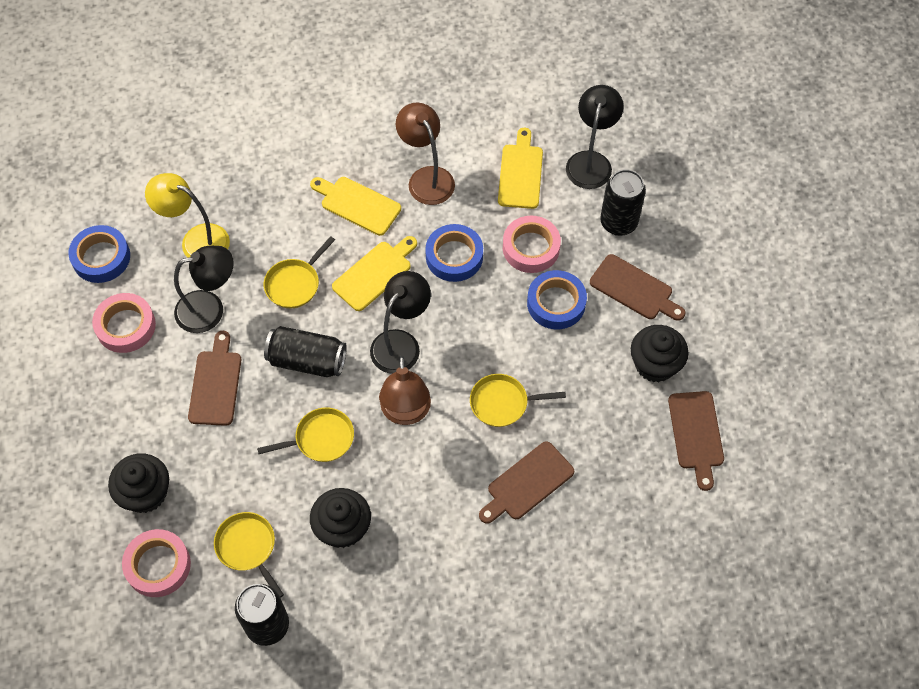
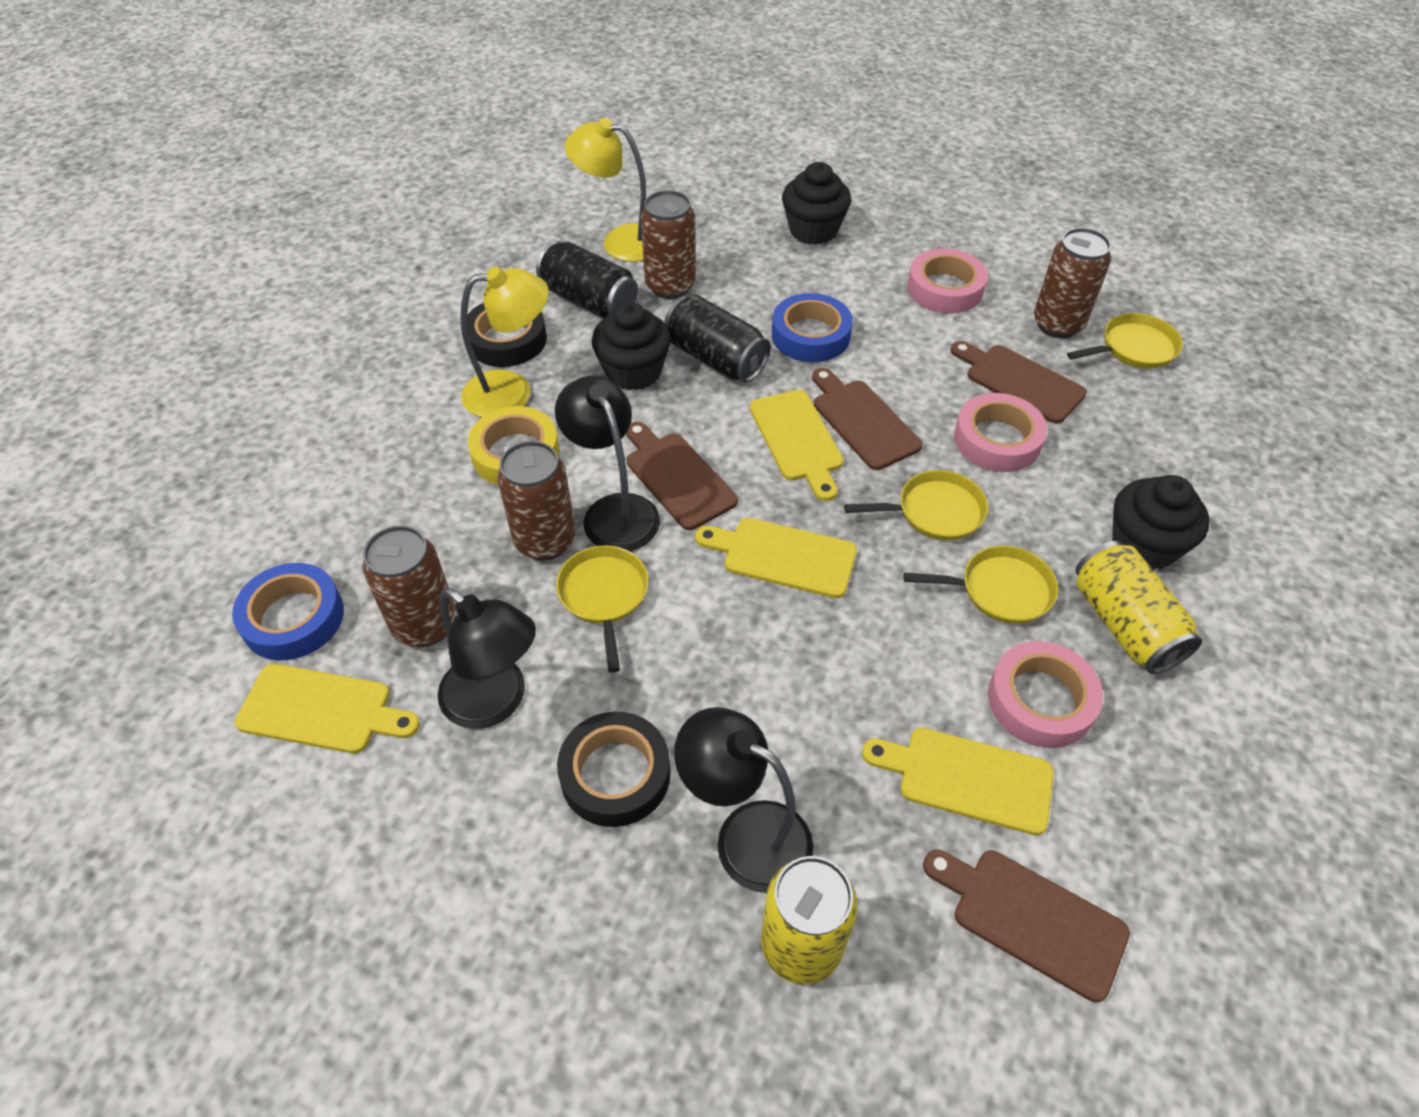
black can: 3 -> 2
black tape: 0 -> 2
blue tape: 3 -> 2
brown can: 0 -> 4
brown lamp: 2 -> 0
yellow can: 0 -> 2
yellow cutting board: 3 -> 4
yellow lamp: 1 -> 2
yellow tape: 0 -> 1

